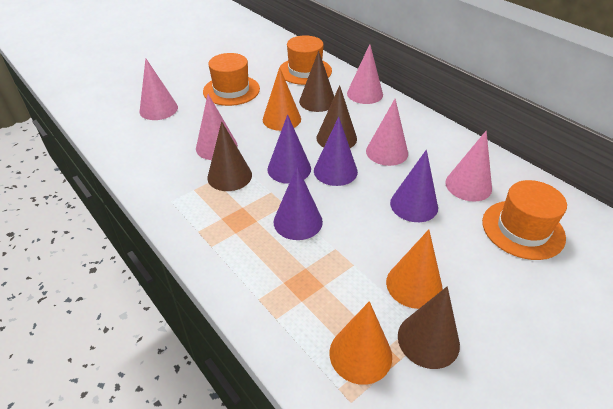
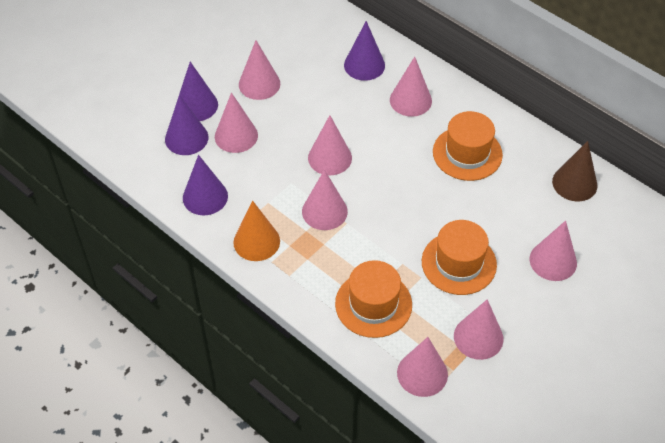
brown cone: 4 -> 1
orange cone: 3 -> 1
pink cone: 5 -> 8

